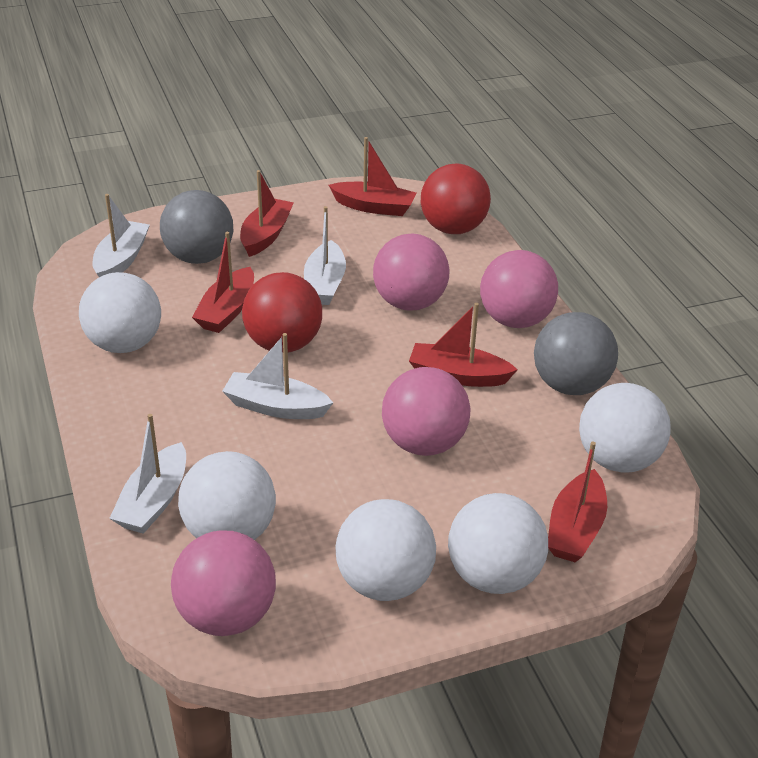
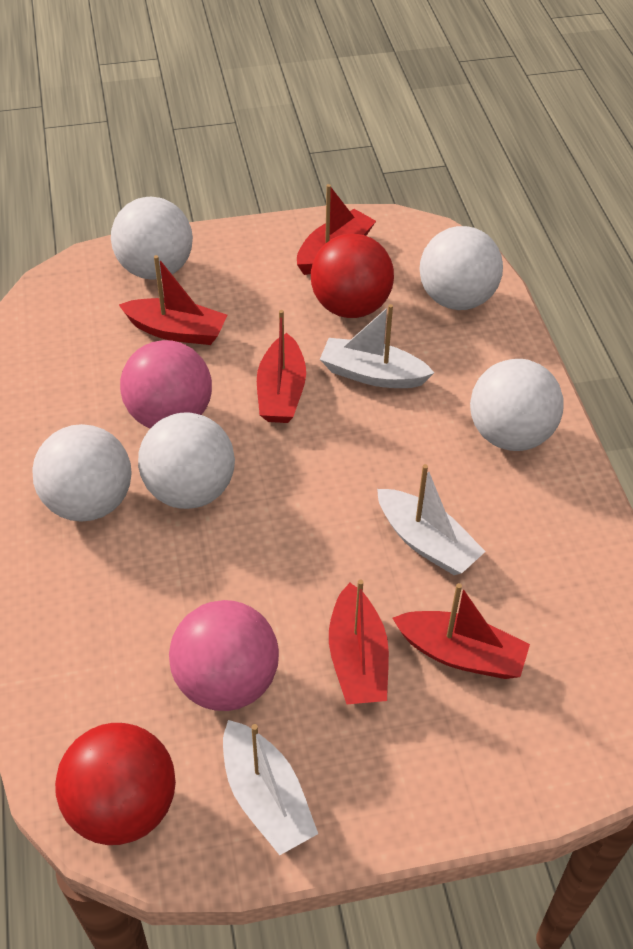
grey ball: 2 -> 0
pink ball: 4 -> 2
white boat: 4 -> 3

